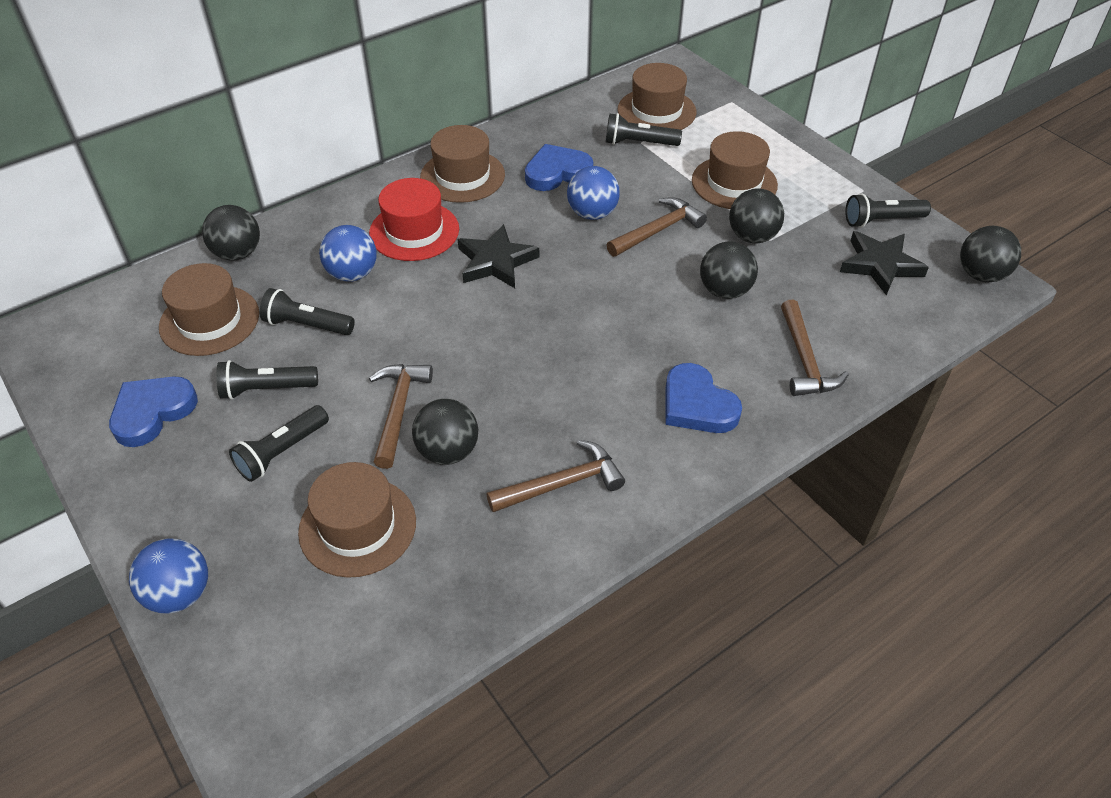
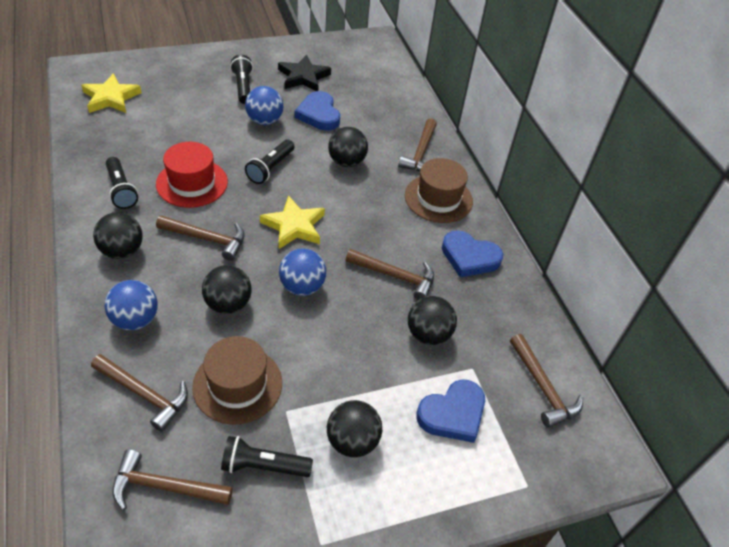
black flashlight: 5 -> 4
black star: 2 -> 1
brown hammer: 4 -> 6
brown hat: 5 -> 2
yellow star: 0 -> 2

